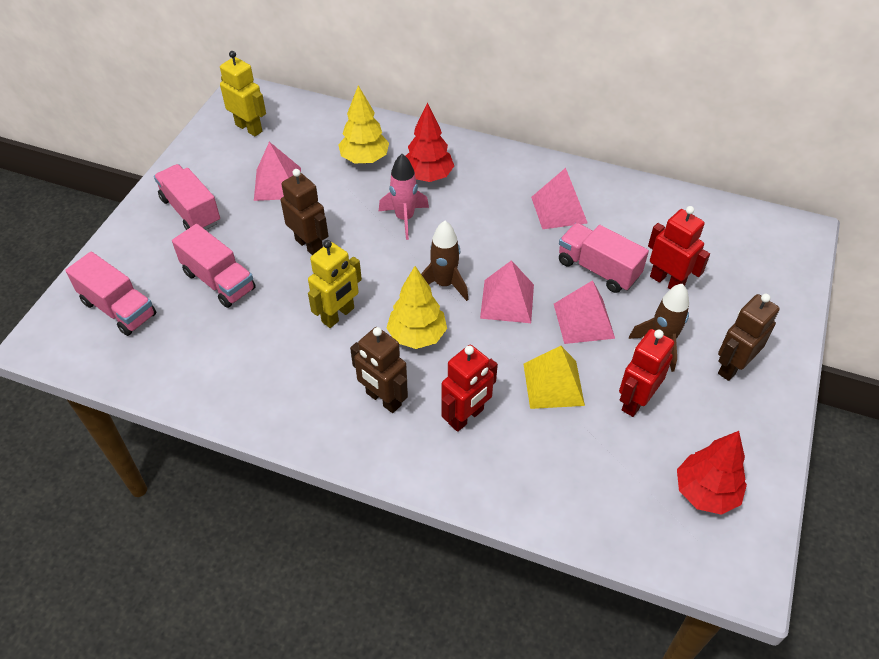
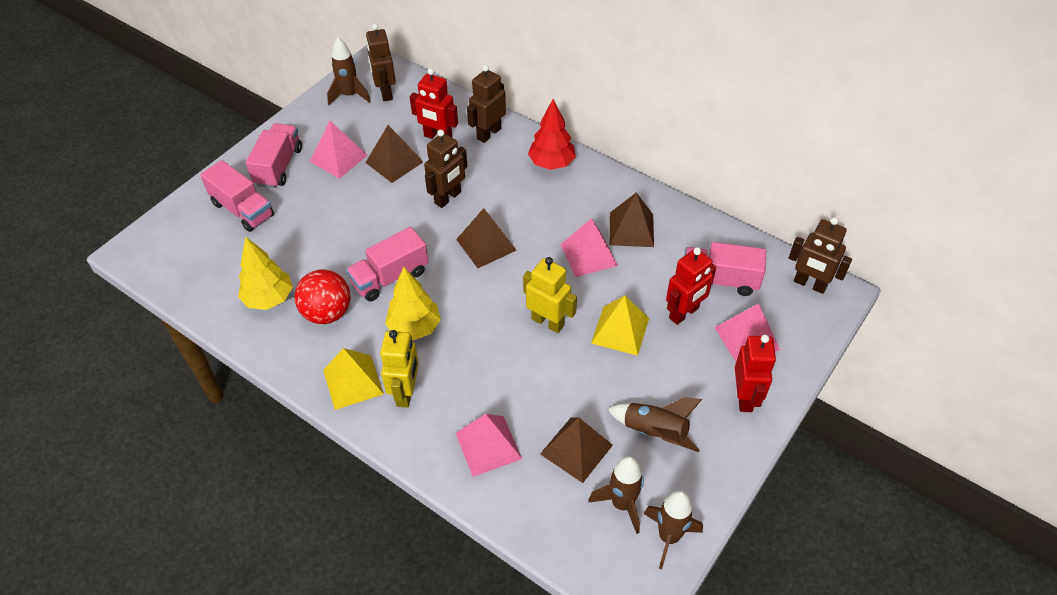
brown pyramid: 0 -> 4
brown robot: 3 -> 4
brown rocket: 2 -> 4
pink rocket: 1 -> 0
red ball: 0 -> 1
red tree: 2 -> 1
yellow pyramid: 1 -> 2

